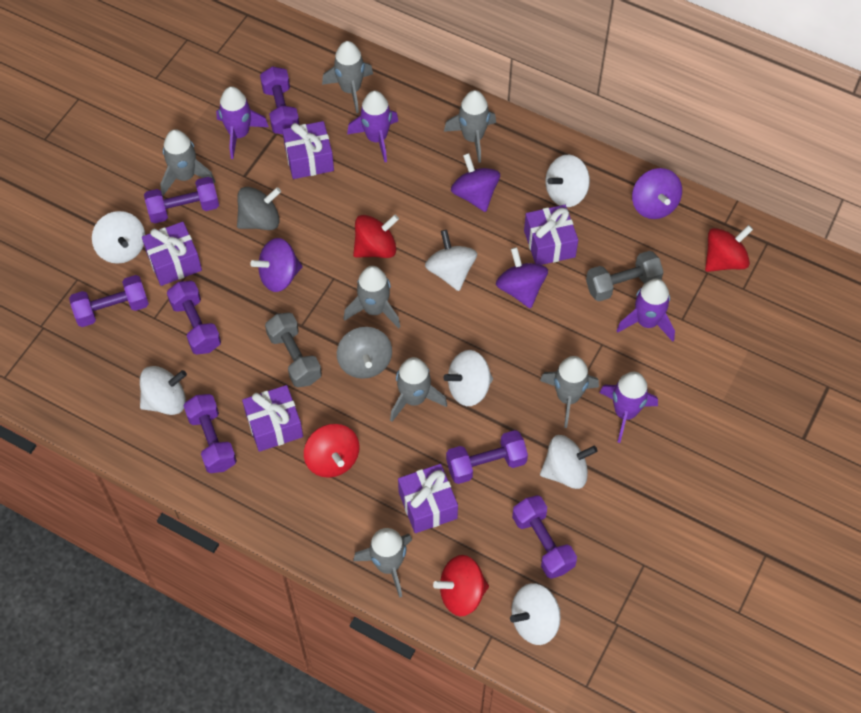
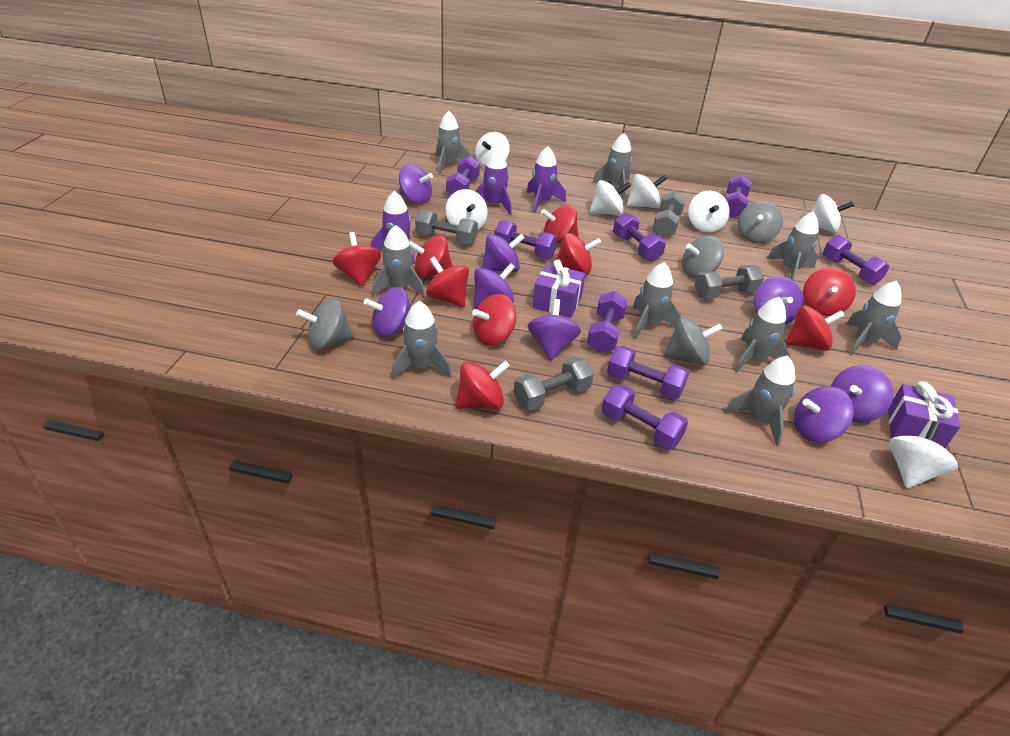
grey dumbbell: 2 -> 4
grey rocket: 7 -> 9
grey spinning top: 2 -> 4
purple dumbbell: 7 -> 8
purple gift: 5 -> 2
purple rocket: 4 -> 3
purple spinning top: 4 -> 8
red spinning top: 4 -> 9

